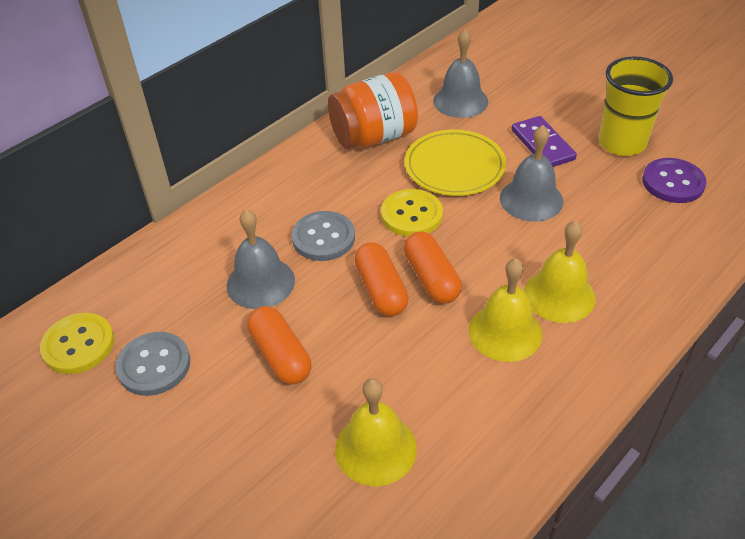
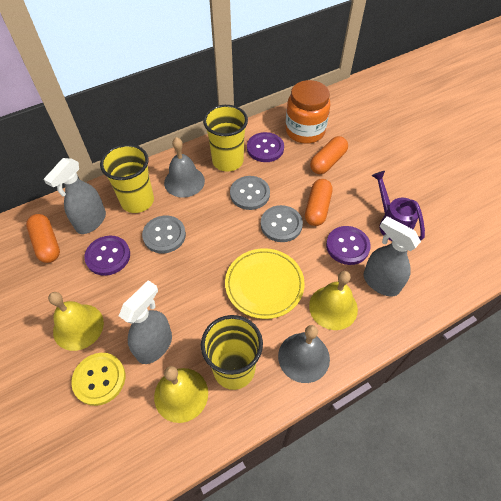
grey bell: 3 -> 2
grey button: 2 -> 3
grey spray bottle: 0 -> 3
purple button: 1 -> 3
purple domino: 1 -> 0
purple watering can: 0 -> 1
yellow button: 2 -> 1
yellow cup: 1 -> 3

